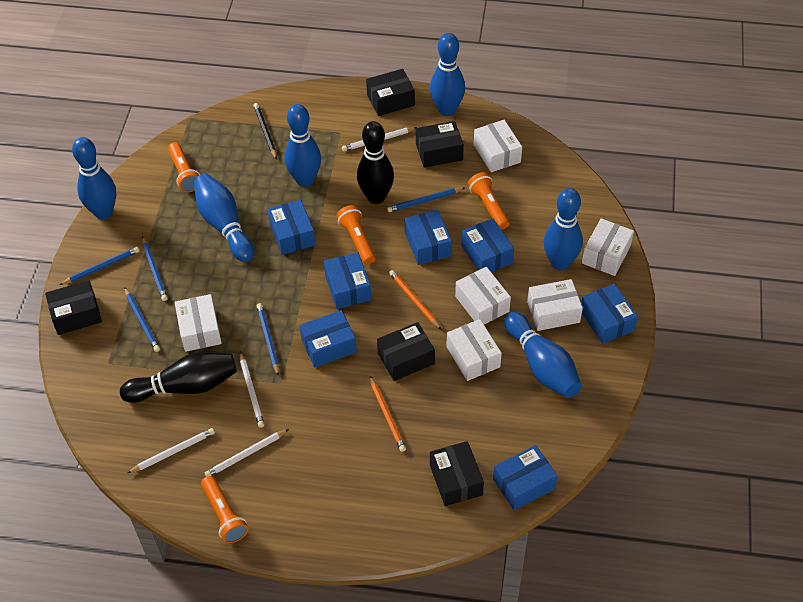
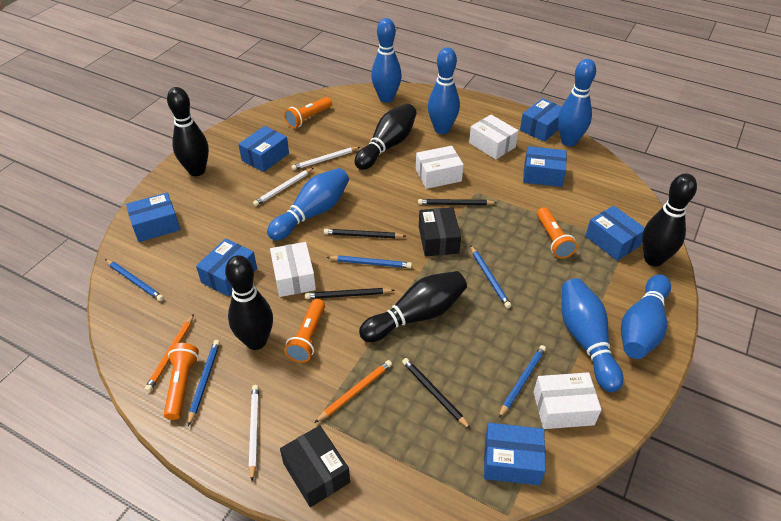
black bowling pin: 2 -> 5
black box: 5 -> 2
black pencil: 1 -> 4
white box: 6 -> 4
white pencil: 4 -> 3

